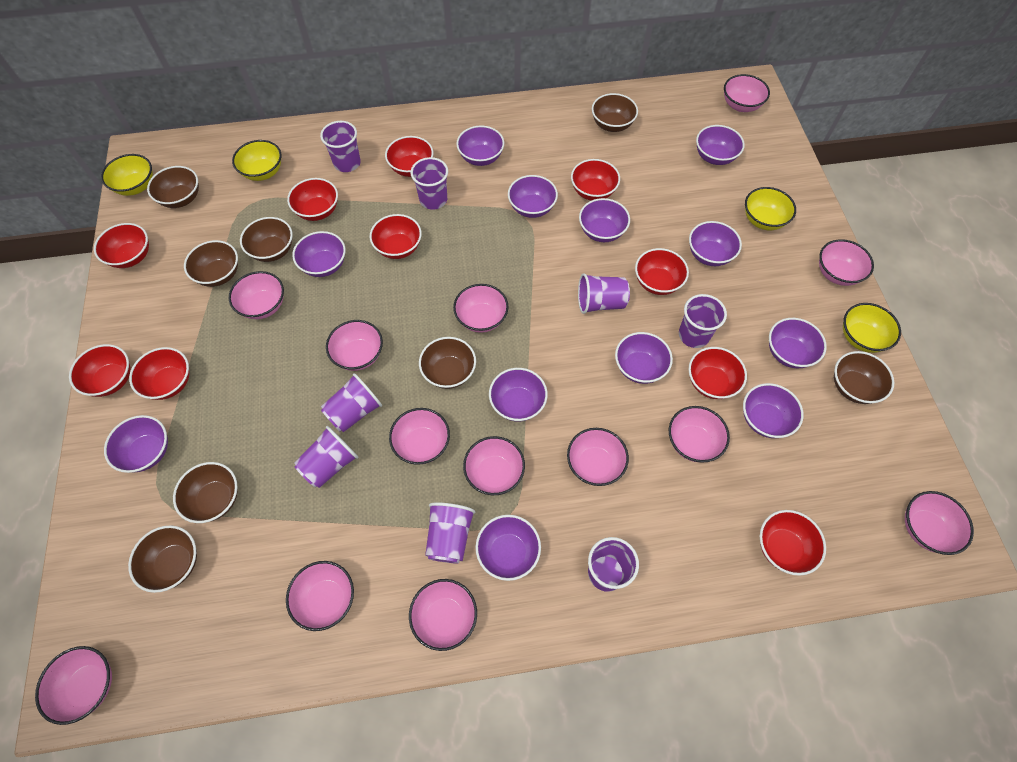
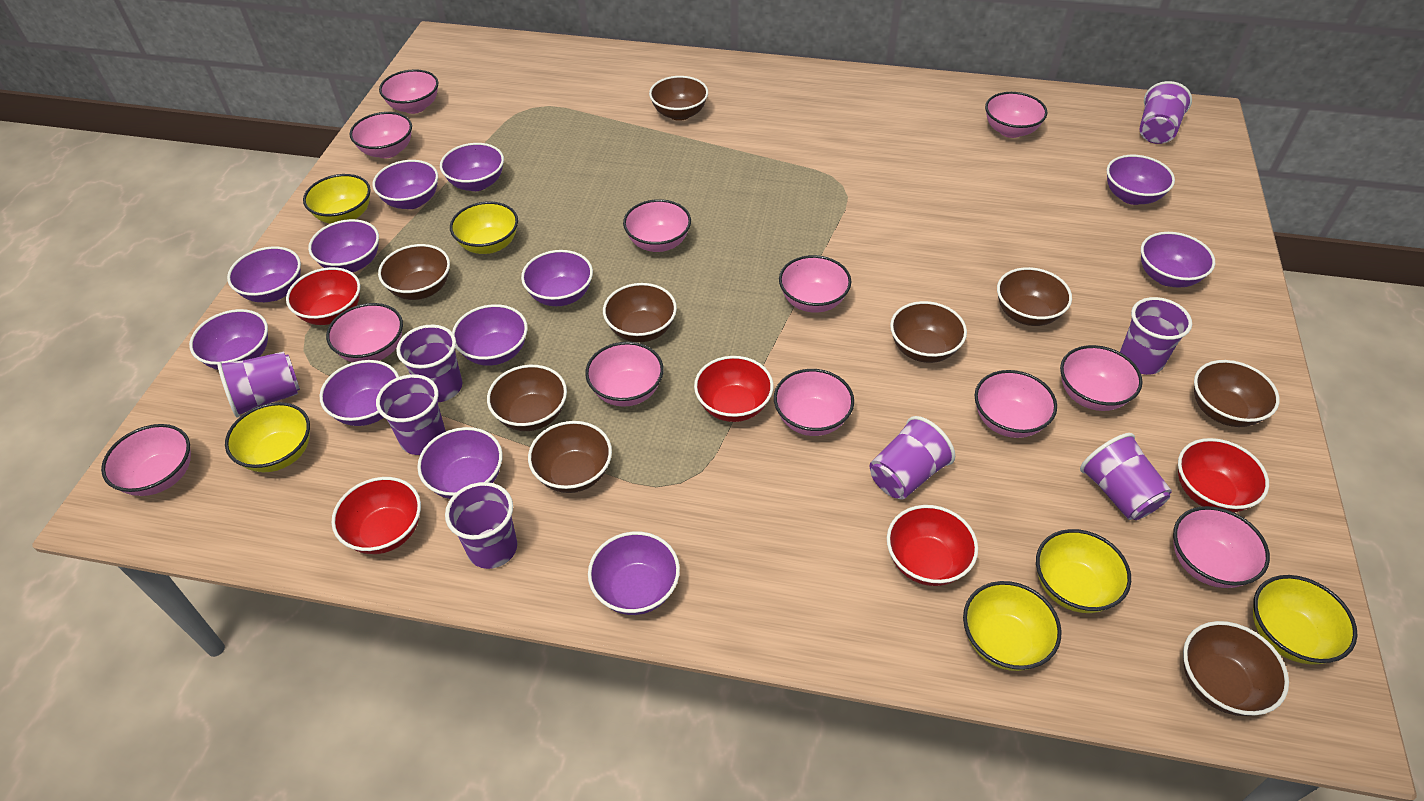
brown bowl: 8 -> 9
pink bowl: 13 -> 12
red bowl: 10 -> 5
yellow bowl: 4 -> 6

